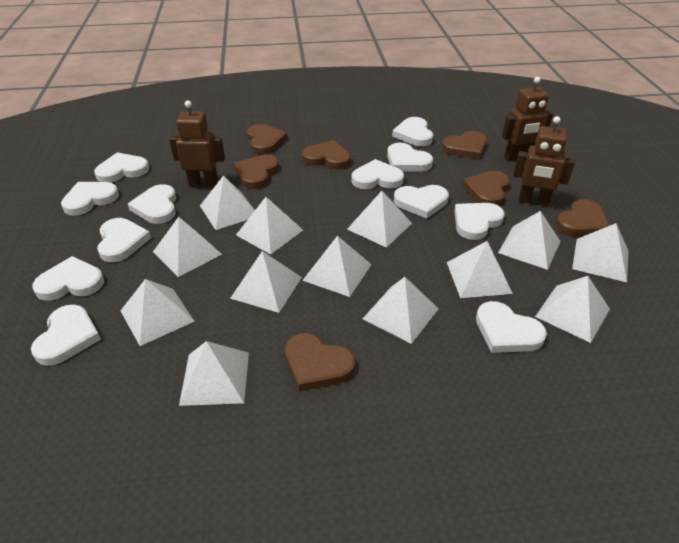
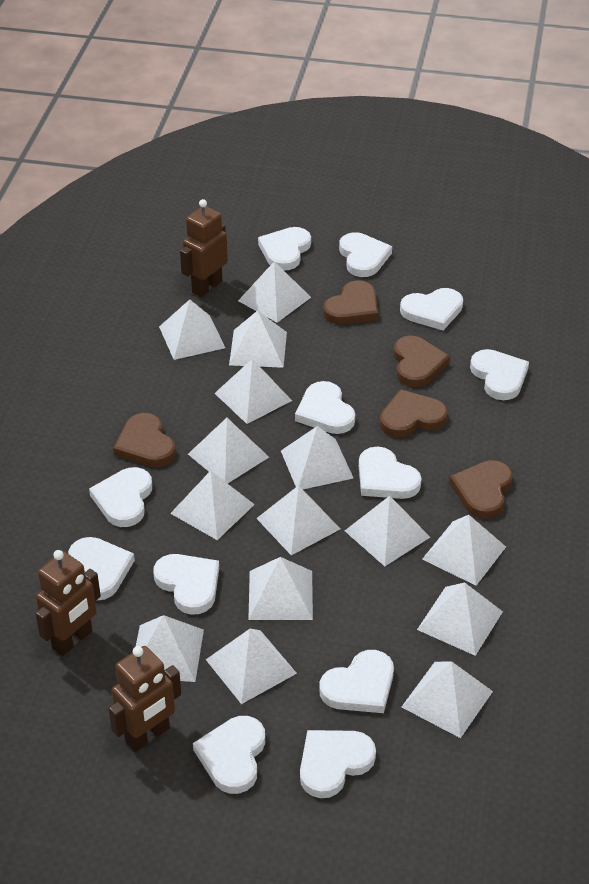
brown heart: 7 -> 5
white pyramid: 13 -> 15

